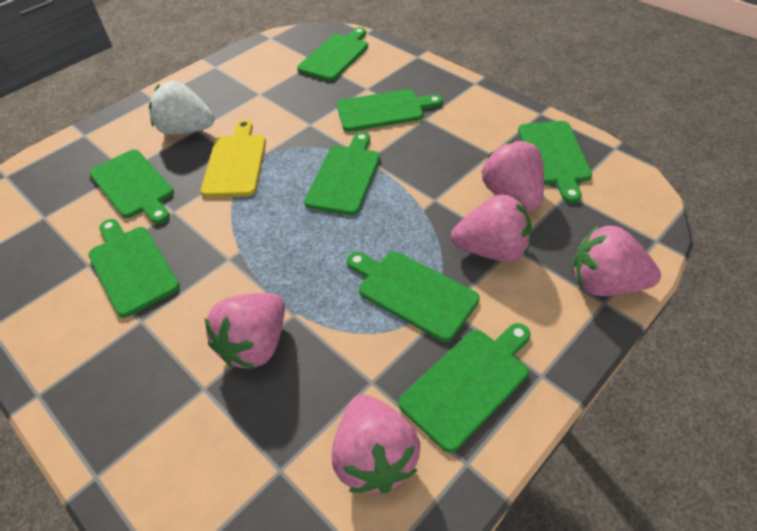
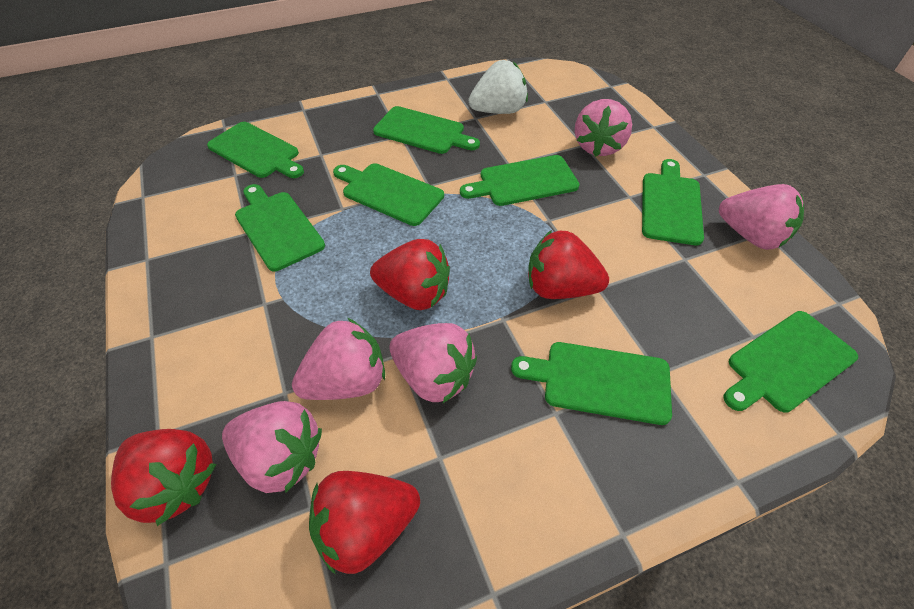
red strawberry: 0 -> 4
yellow cutting board: 1 -> 0

